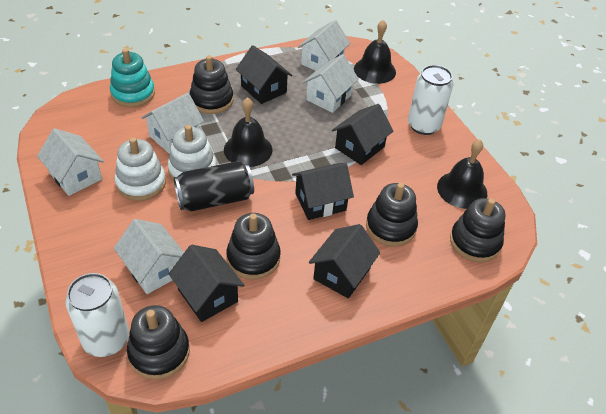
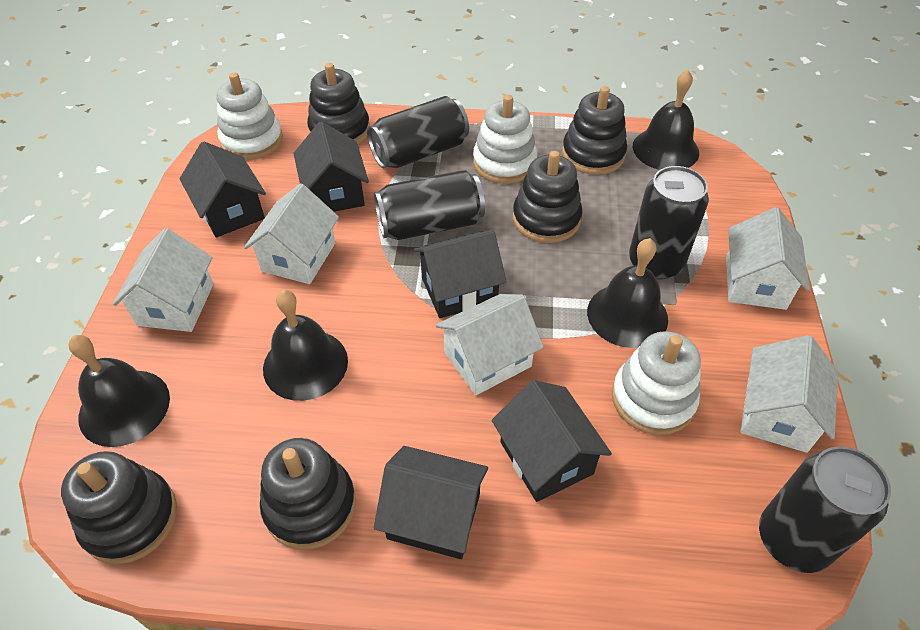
black bell: 3 -> 4
black can: 1 -> 4
turquoise stacking toy: 1 -> 0
white can: 2 -> 0
white stacking toy: 2 -> 3

